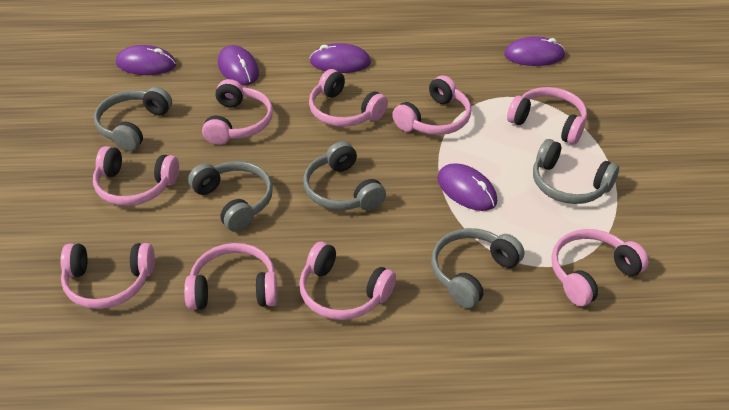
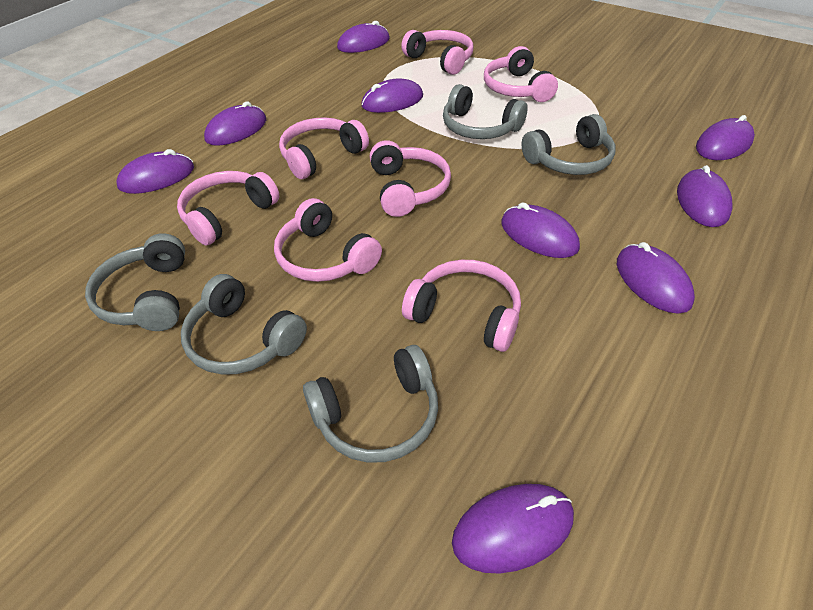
pink headphones: 9 -> 7
purple mouse: 5 -> 9

